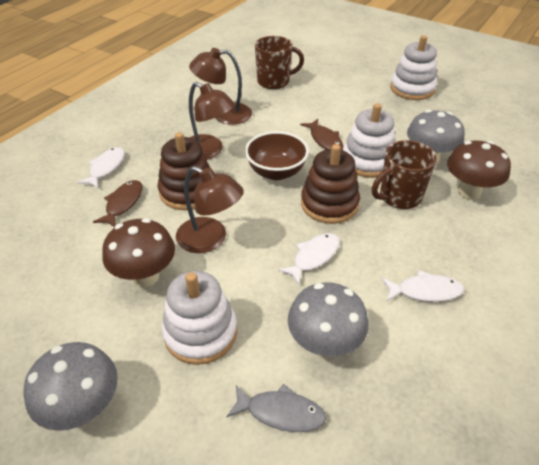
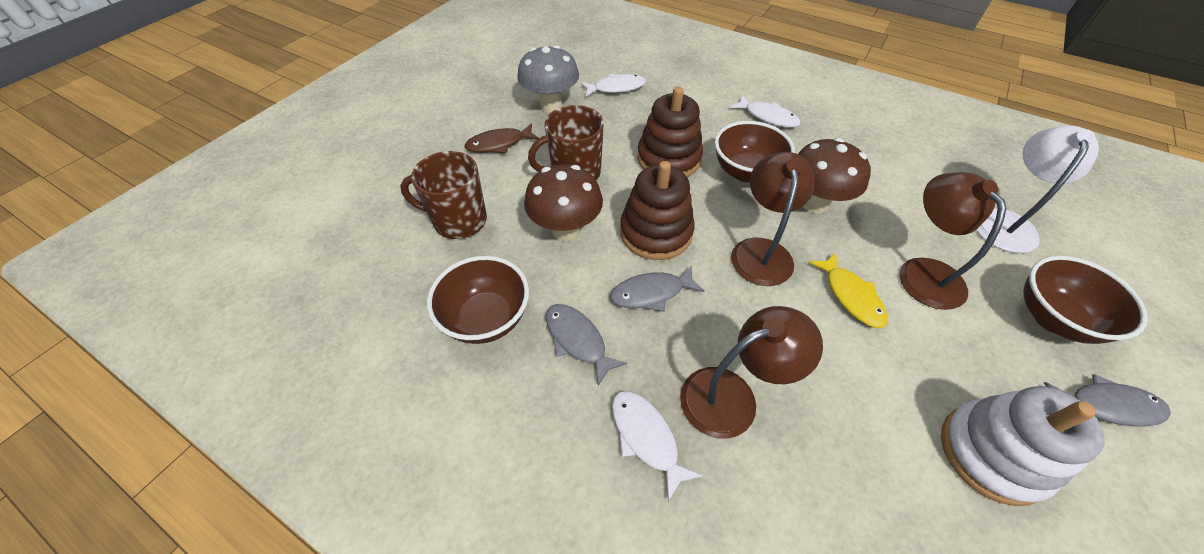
brown bowl: 1 -> 3
brown fish: 2 -> 1
grey fish: 1 -> 3
grey mushroom: 3 -> 1
white lamp: 0 -> 1
white stacking toy: 3 -> 1
yellow fish: 0 -> 1

